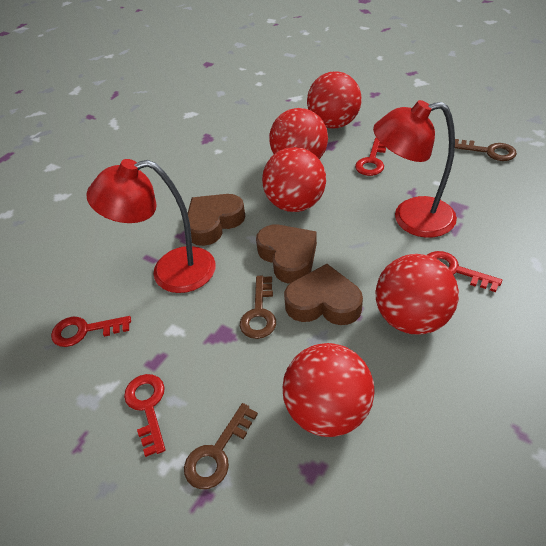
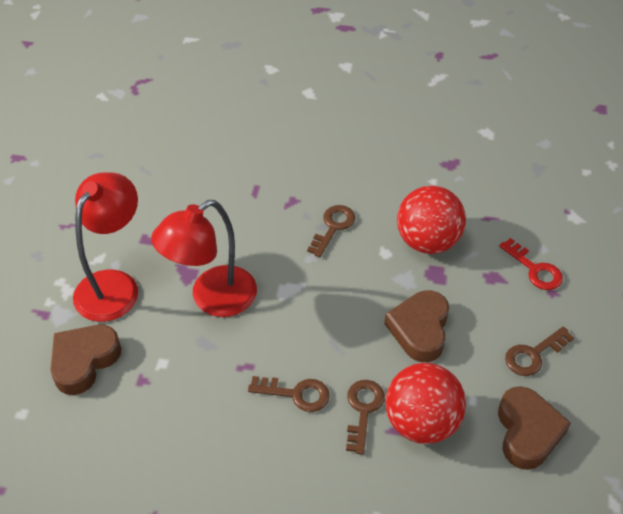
brown key: 3 -> 4
red ball: 5 -> 2
red key: 4 -> 1

